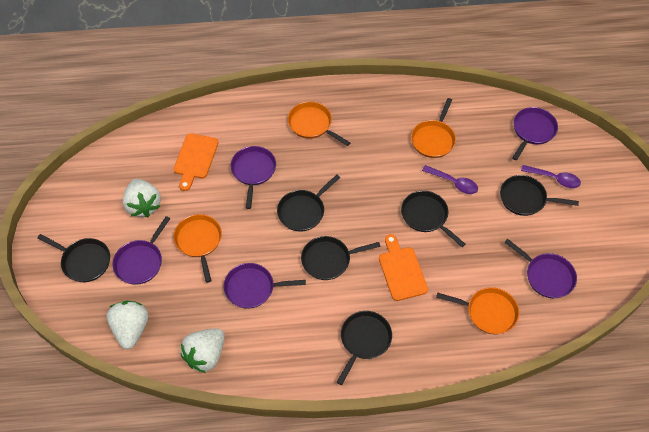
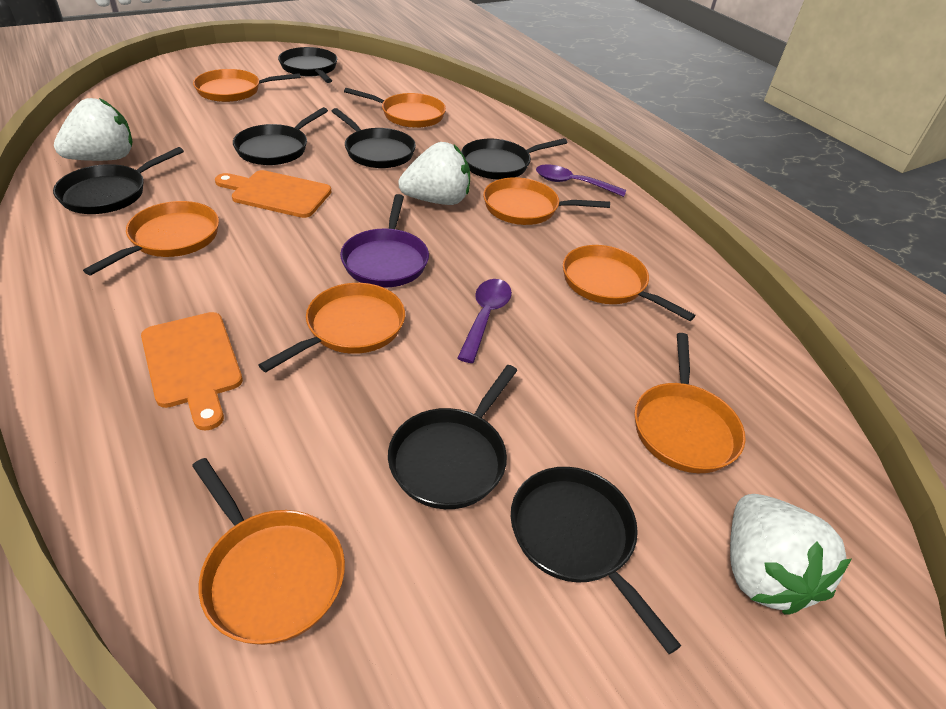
black pan: 6 -> 7
orange pan: 4 -> 8
purple pan: 5 -> 1

